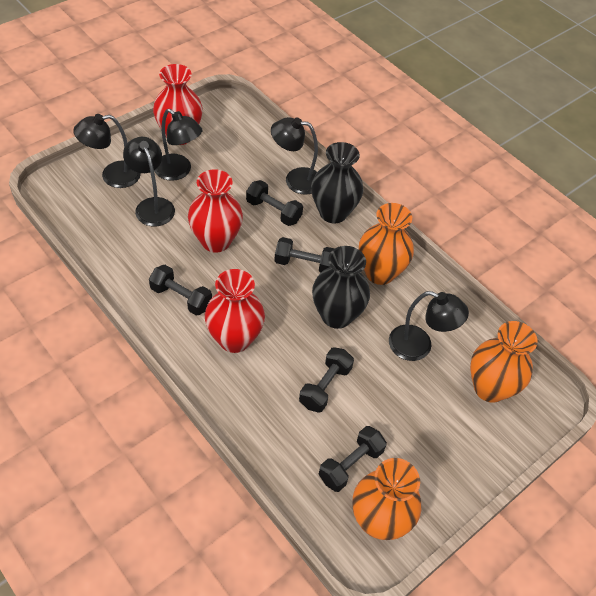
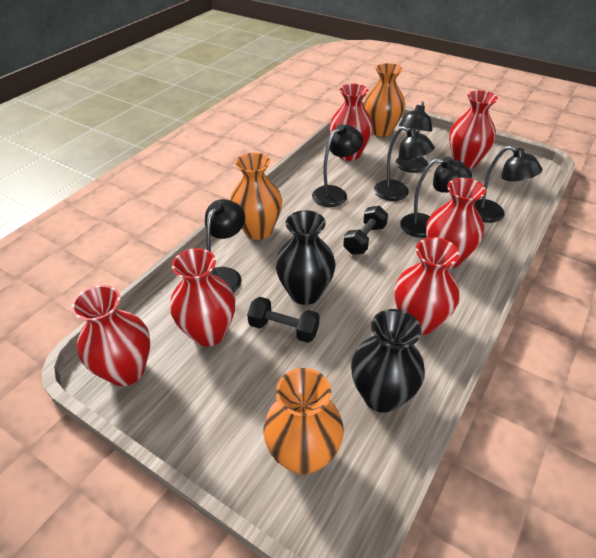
black dumbbell: 5 -> 2
black lamp: 5 -> 6
red vase: 3 -> 6

